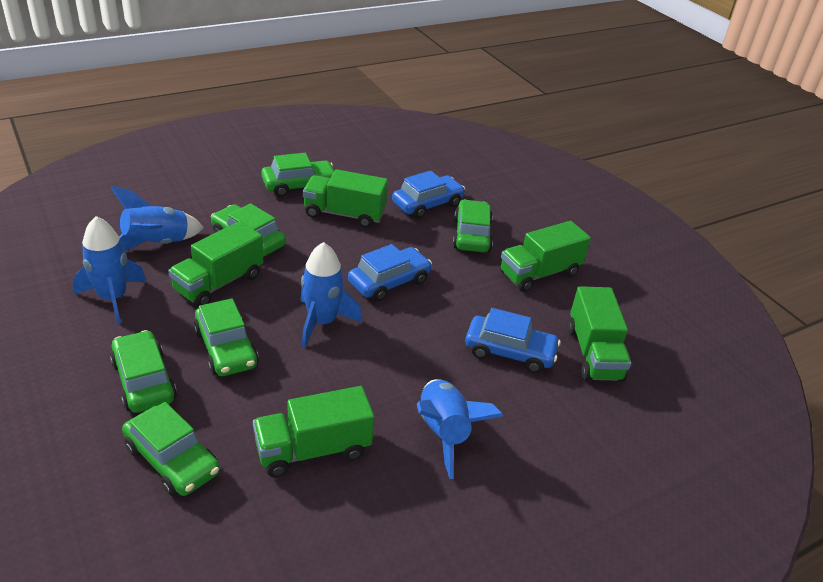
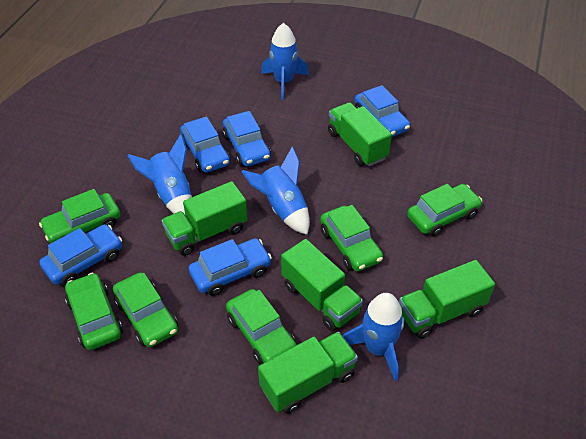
blue car: 3 -> 5

